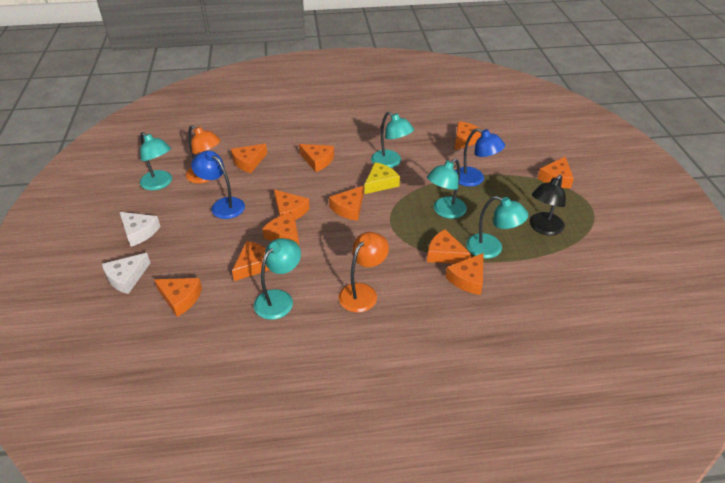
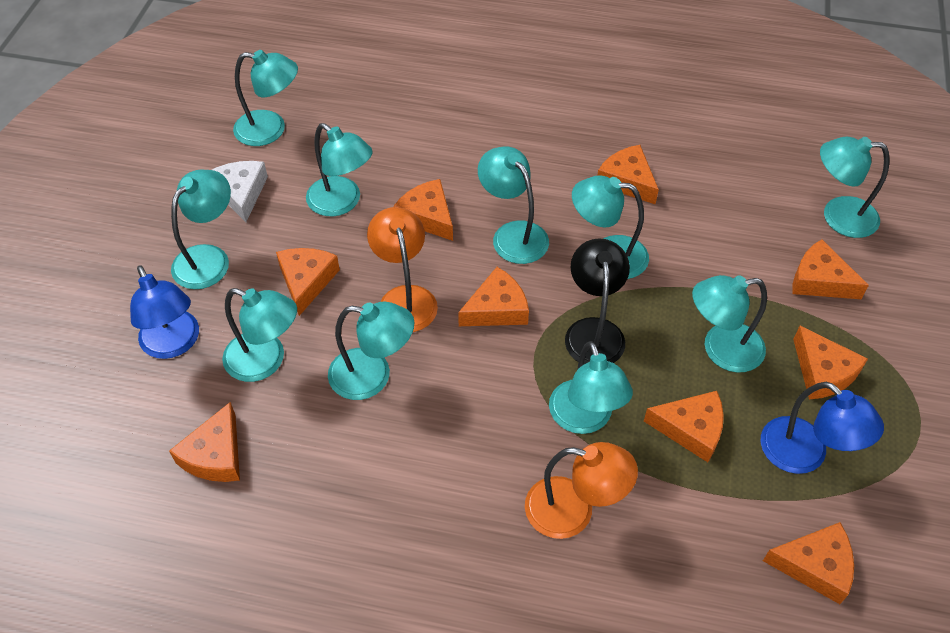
orange cheese: 11 -> 9
turquoise lamp: 5 -> 10
white cheese: 2 -> 1
yellow cheese: 1 -> 0

